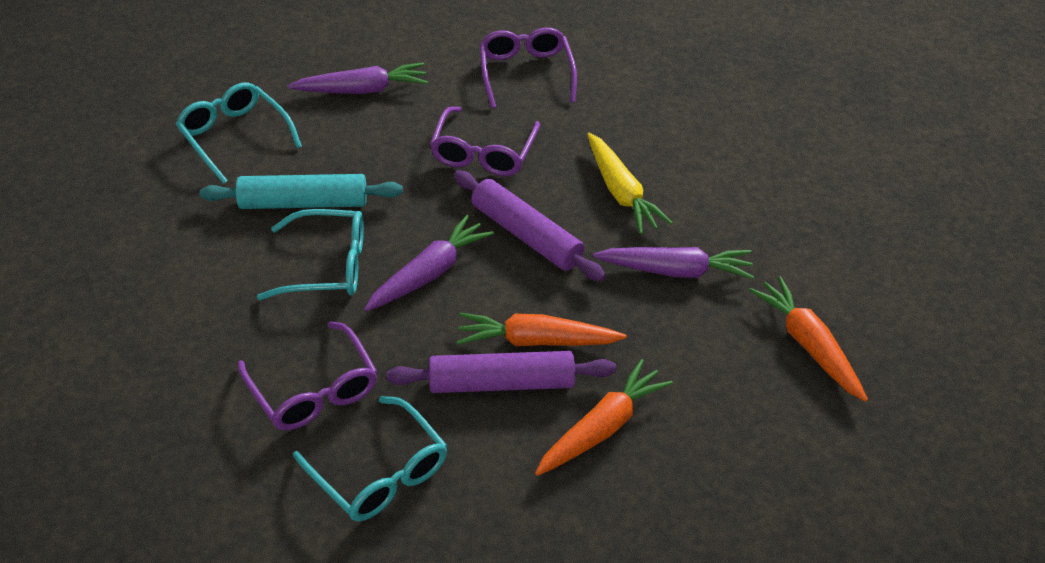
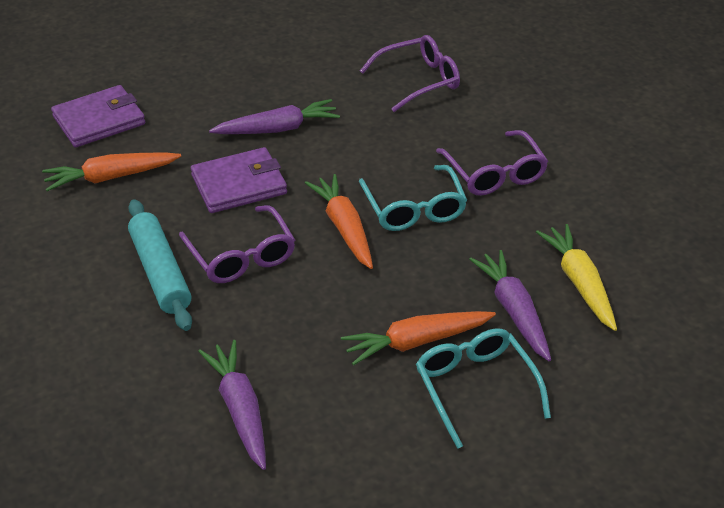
purple rolling pin: 2 -> 0
purple wallet: 0 -> 2
turquoise glasses: 3 -> 2

